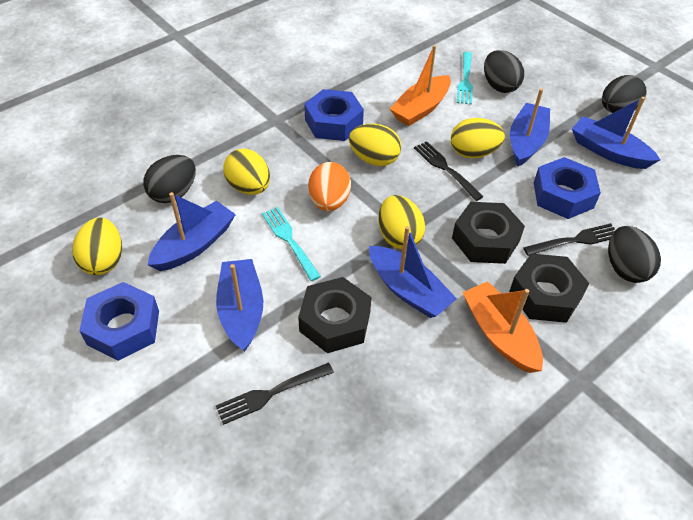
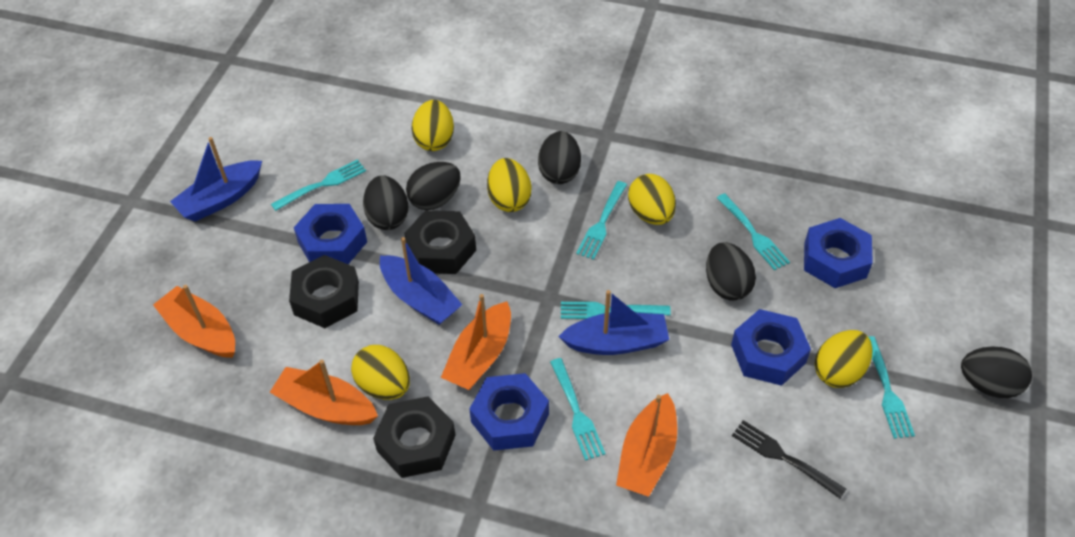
black egg: 4 -> 5
black fork: 3 -> 1
blue boat: 5 -> 3
blue nut: 3 -> 4
orange boat: 2 -> 4
orange egg: 1 -> 0
turquoise fork: 2 -> 6

